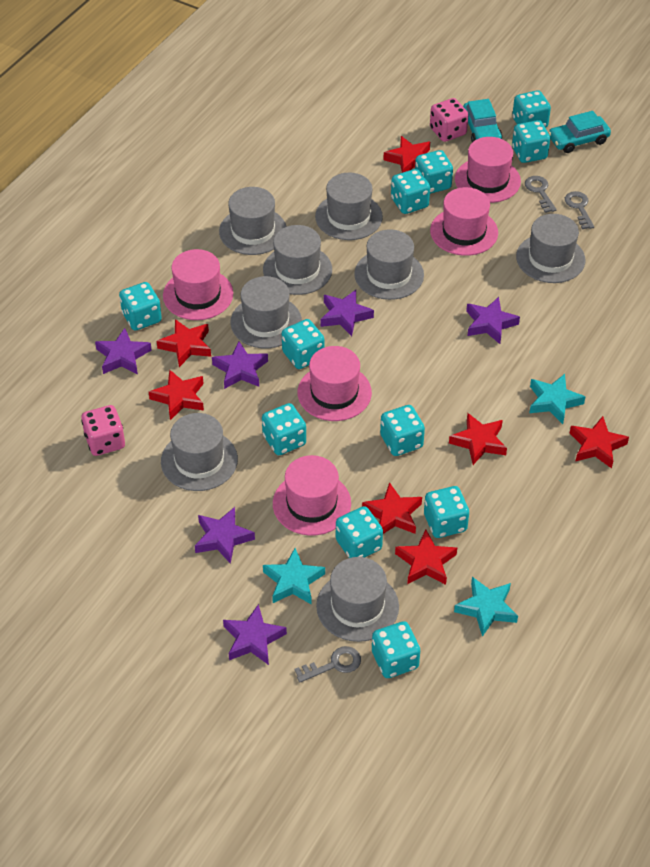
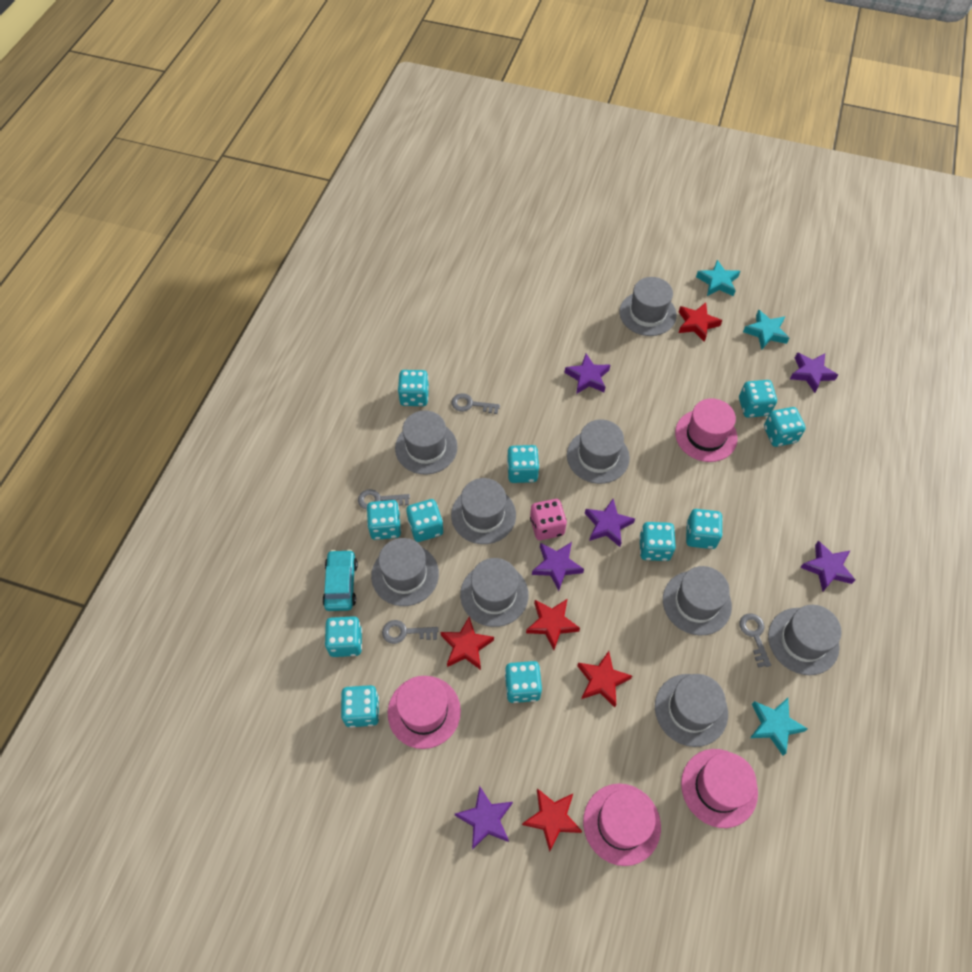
grey hat: 8 -> 9
grey key: 3 -> 4
pink dice: 2 -> 1
pink hat: 5 -> 4
red star: 7 -> 5
turquoise car: 2 -> 1

